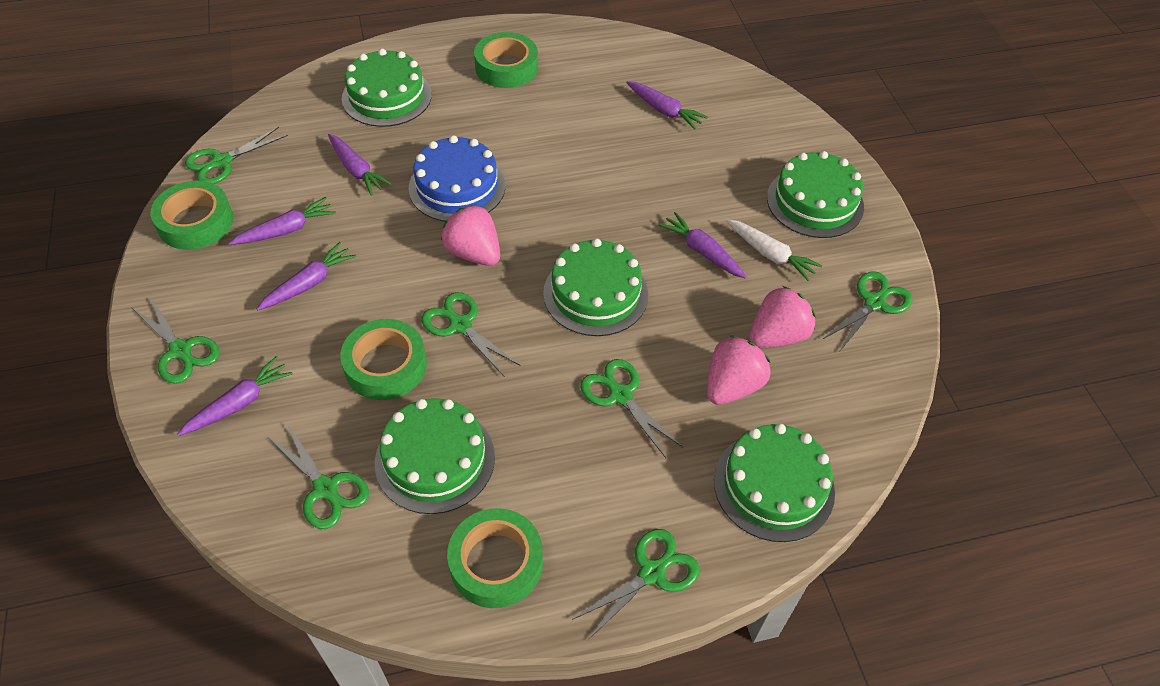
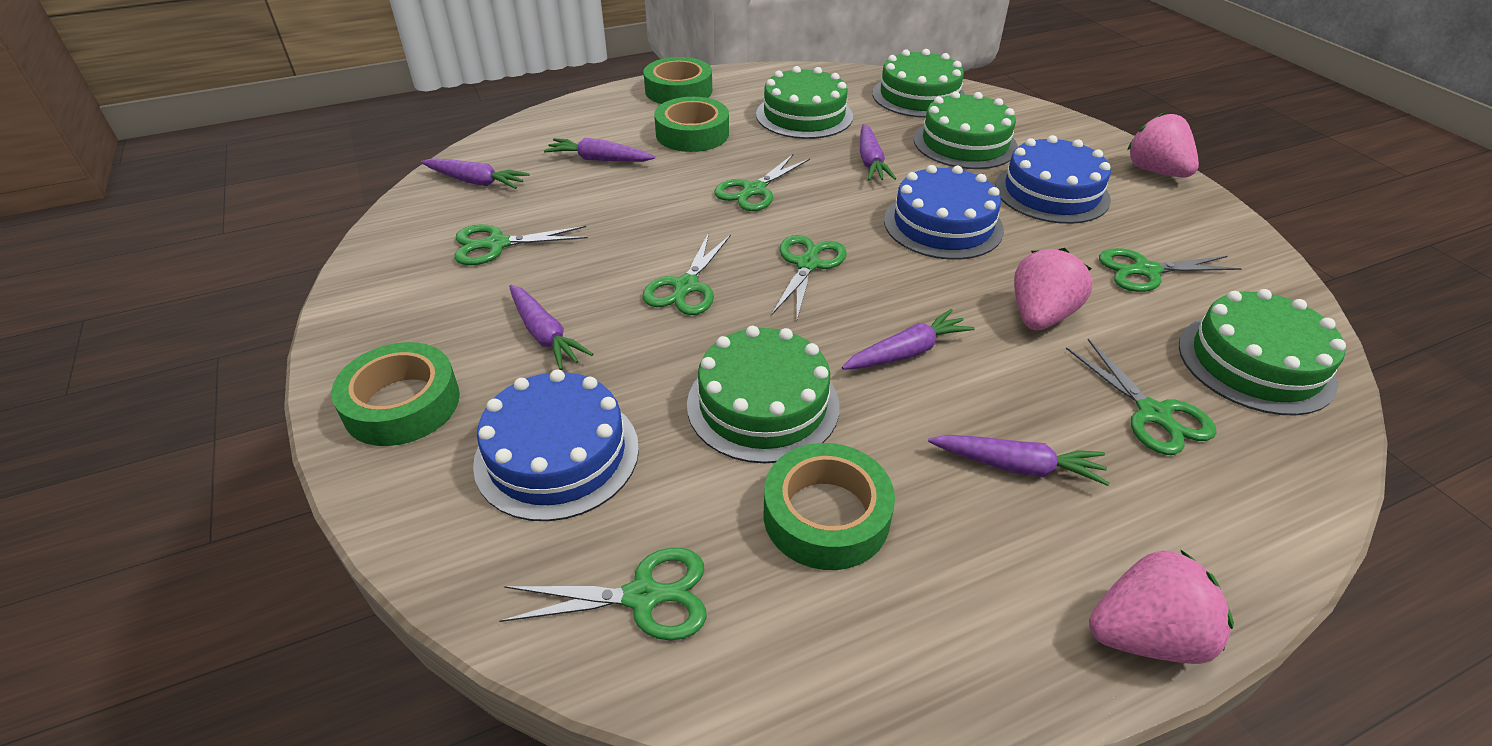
blue cake: 1 -> 3
white carrot: 1 -> 0

